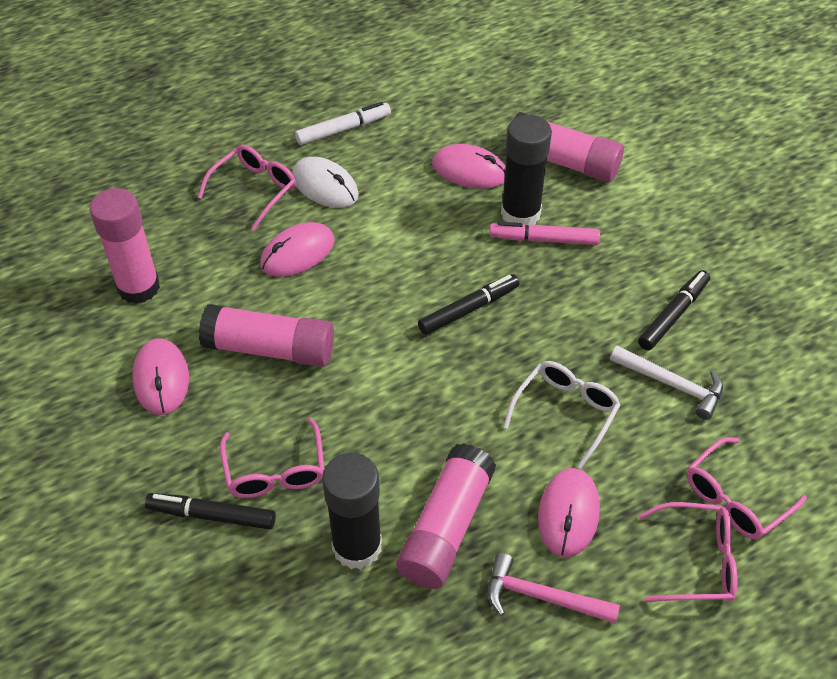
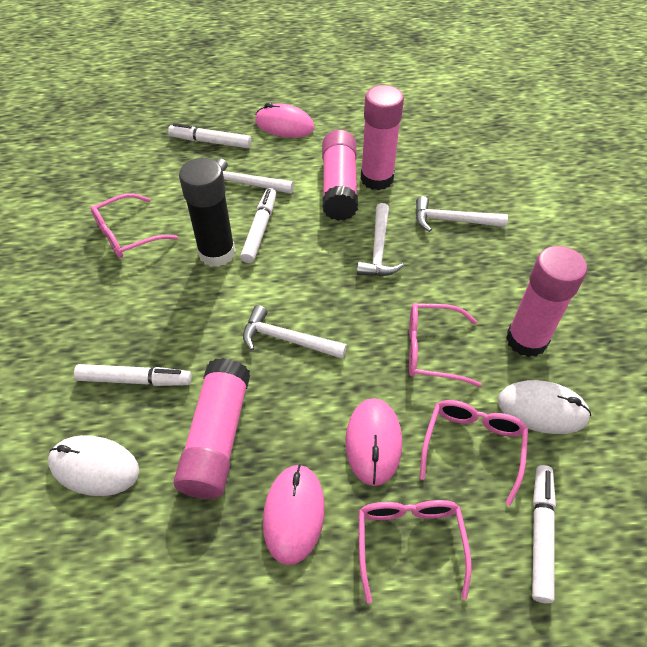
black glue stick: 2 -> 1
black marker: 3 -> 0
pink hammer: 1 -> 0
pink marker: 1 -> 0
pink mouse: 4 -> 3
white glasses: 1 -> 0
white hammer: 1 -> 4
white marker: 1 -> 4
white mouse: 1 -> 2

